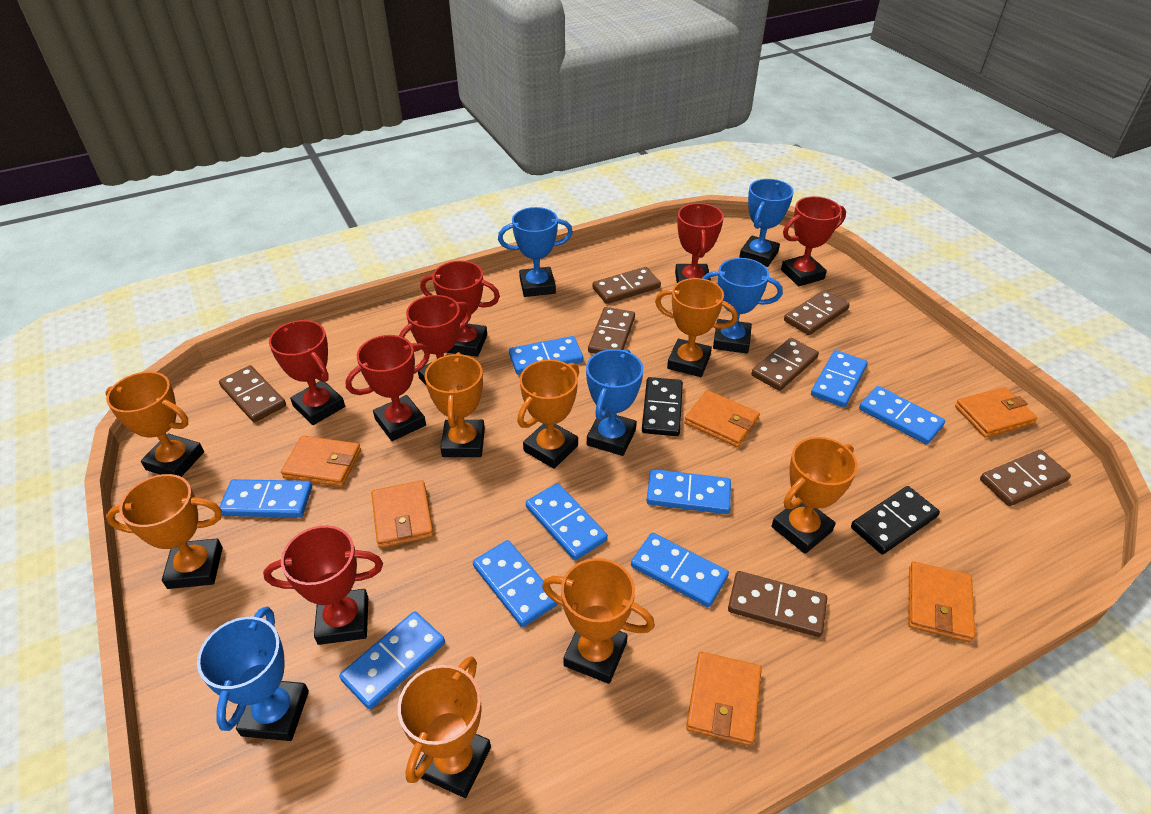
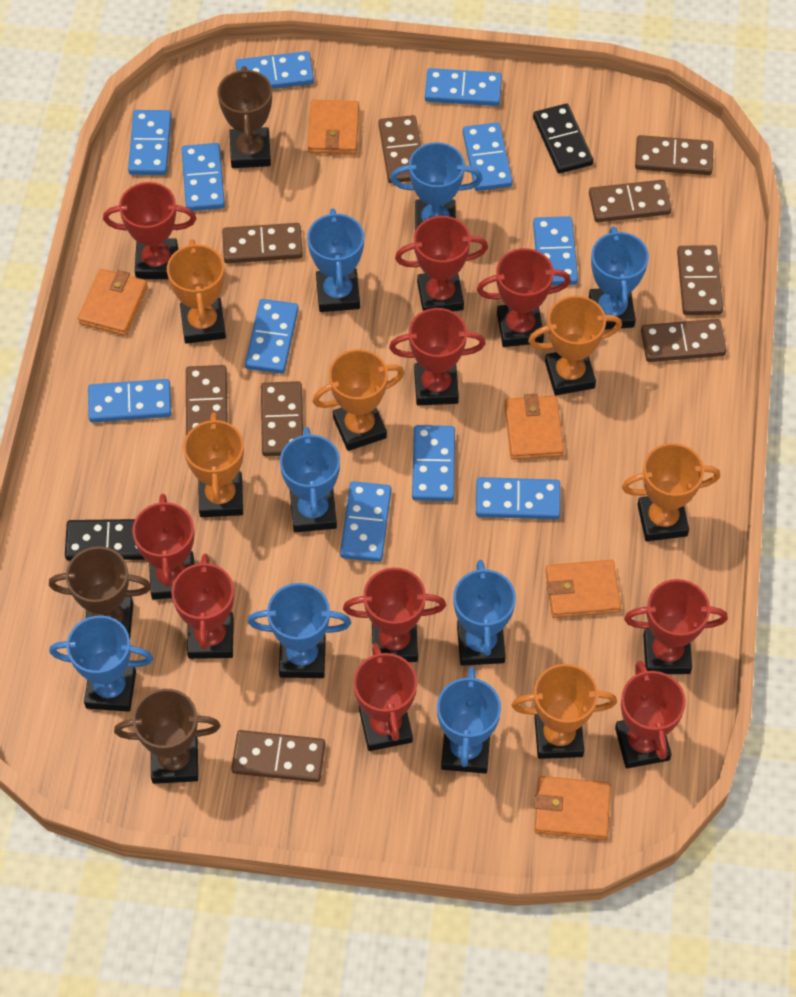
blue domino: 9 -> 11
blue trophy: 5 -> 8
brown domino: 7 -> 9
brown trophy: 0 -> 3
orange trophy: 8 -> 6
orange wallet: 6 -> 5
red trophy: 7 -> 10

